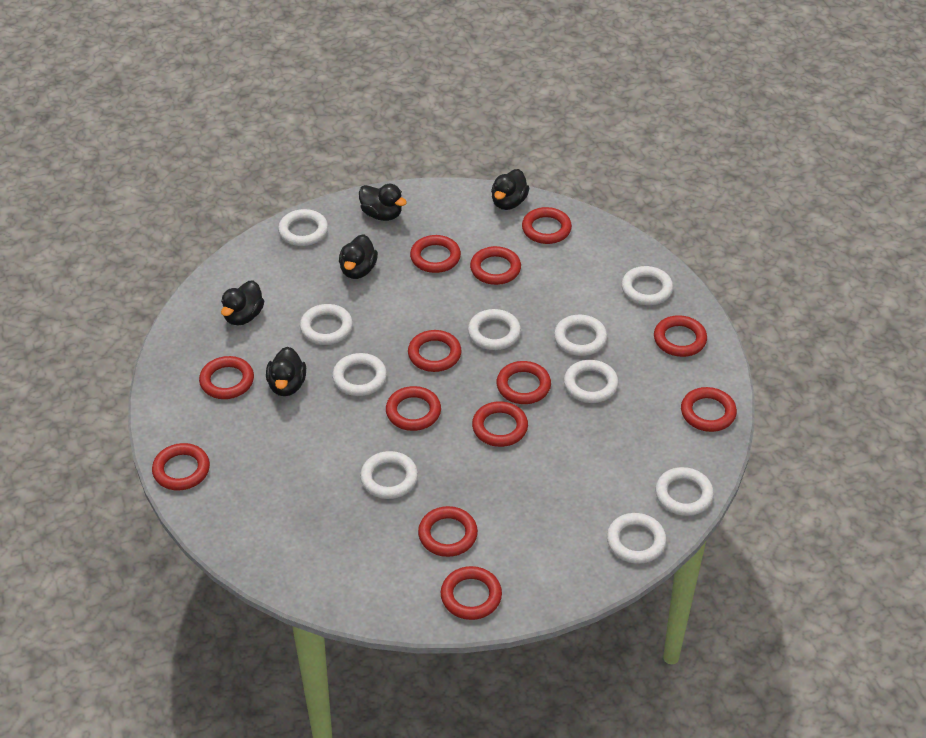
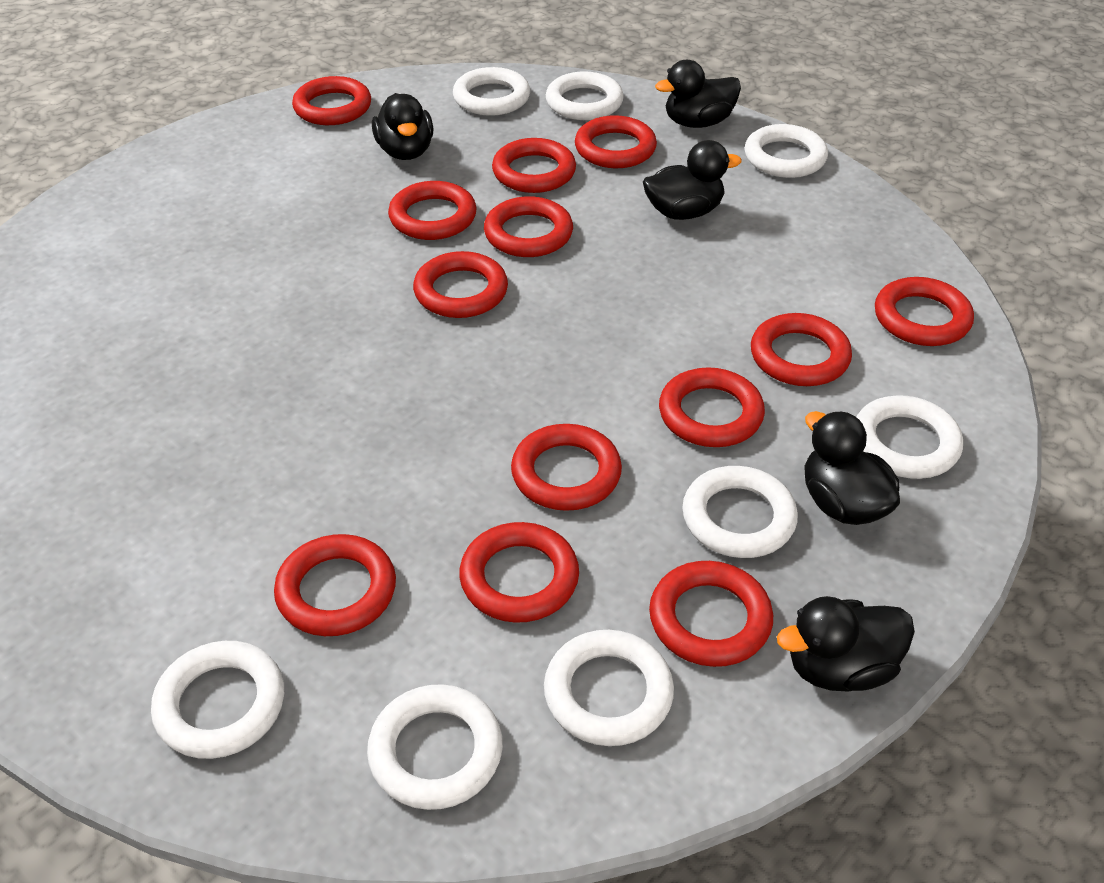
white ring: 10 -> 8

